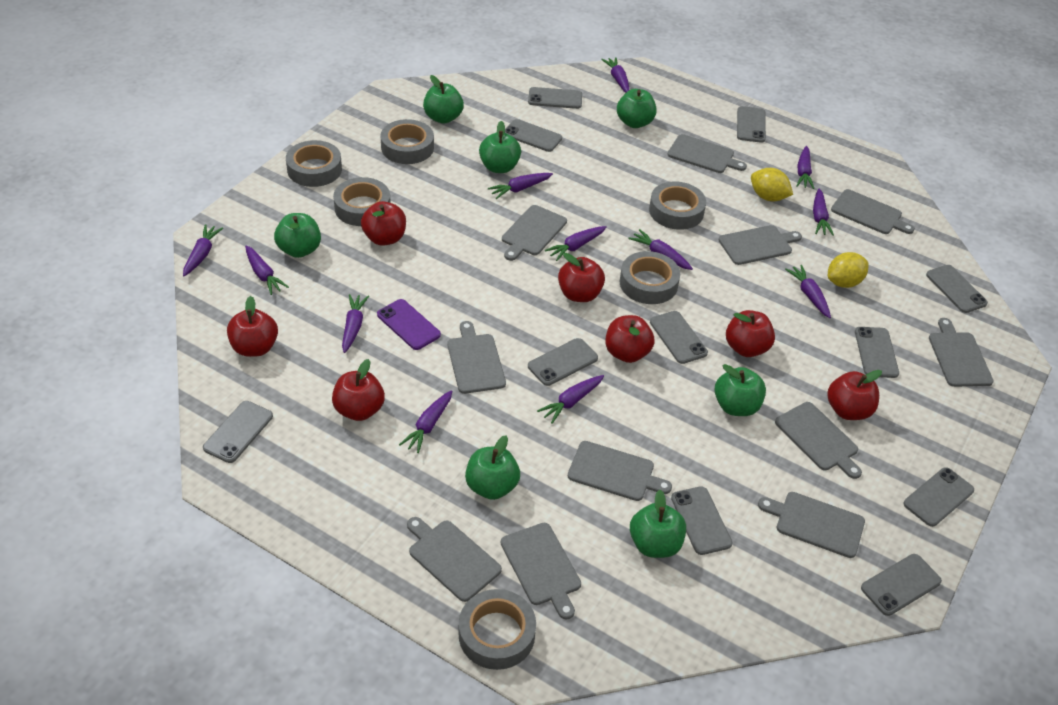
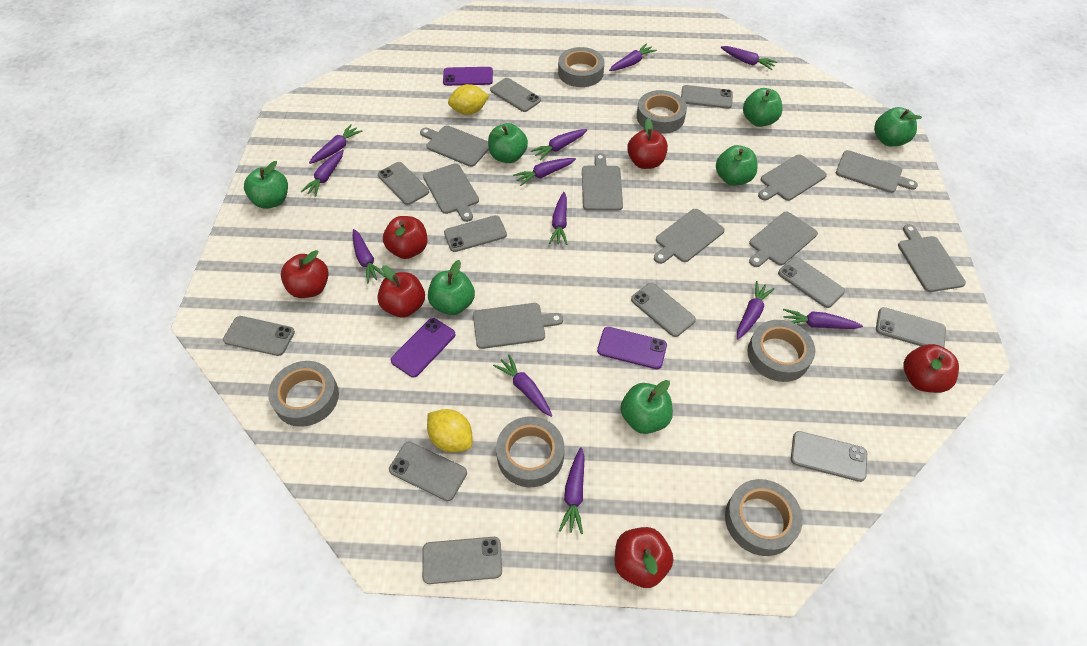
grey cutting board: 11 -> 9
purple phone: 1 -> 3
red apple: 7 -> 6

